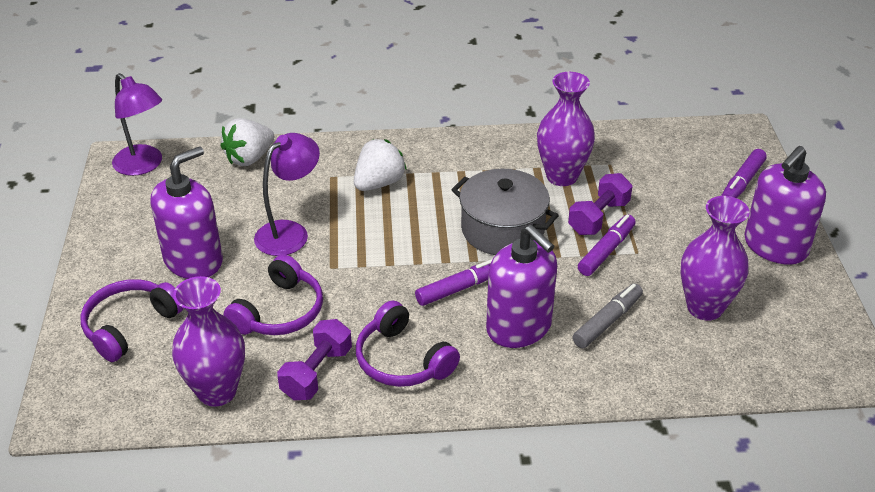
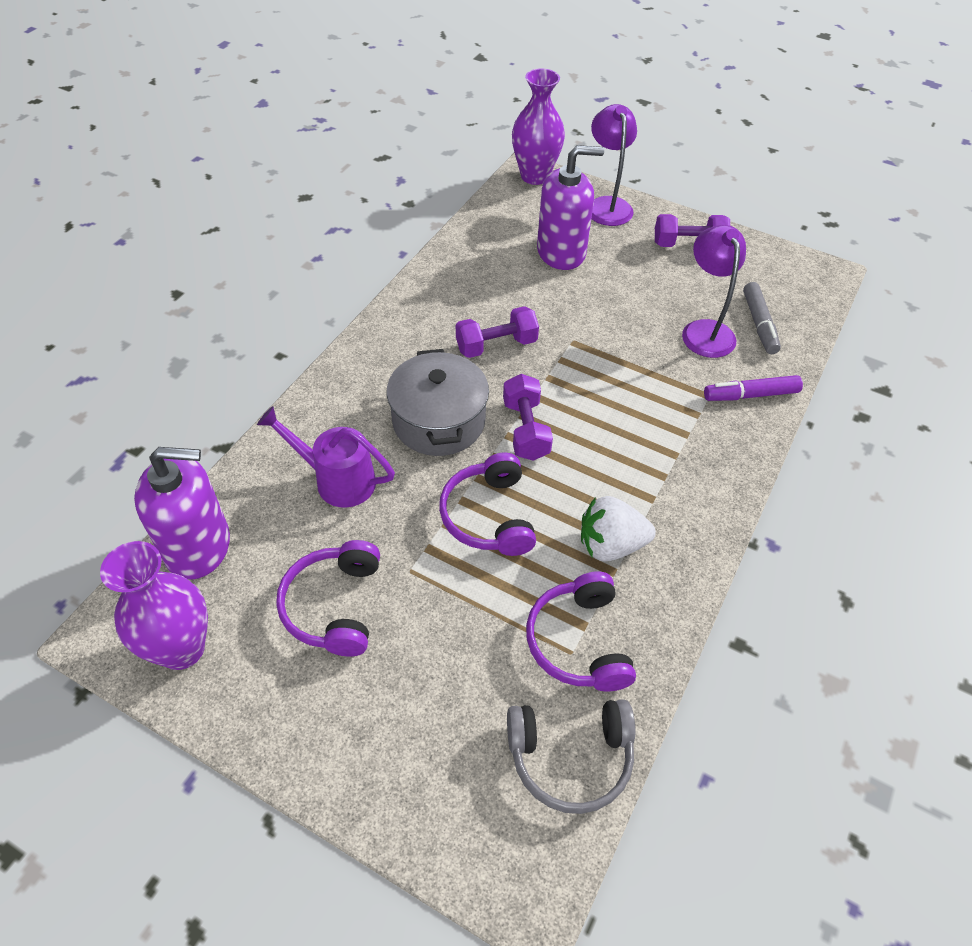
grey headphones: 0 -> 1
purple dumbbell: 2 -> 3
purple marker: 3 -> 1
purple soap dispenser: 3 -> 2
purple vase: 3 -> 2
purple watering can: 0 -> 1
white strawberry: 2 -> 1

